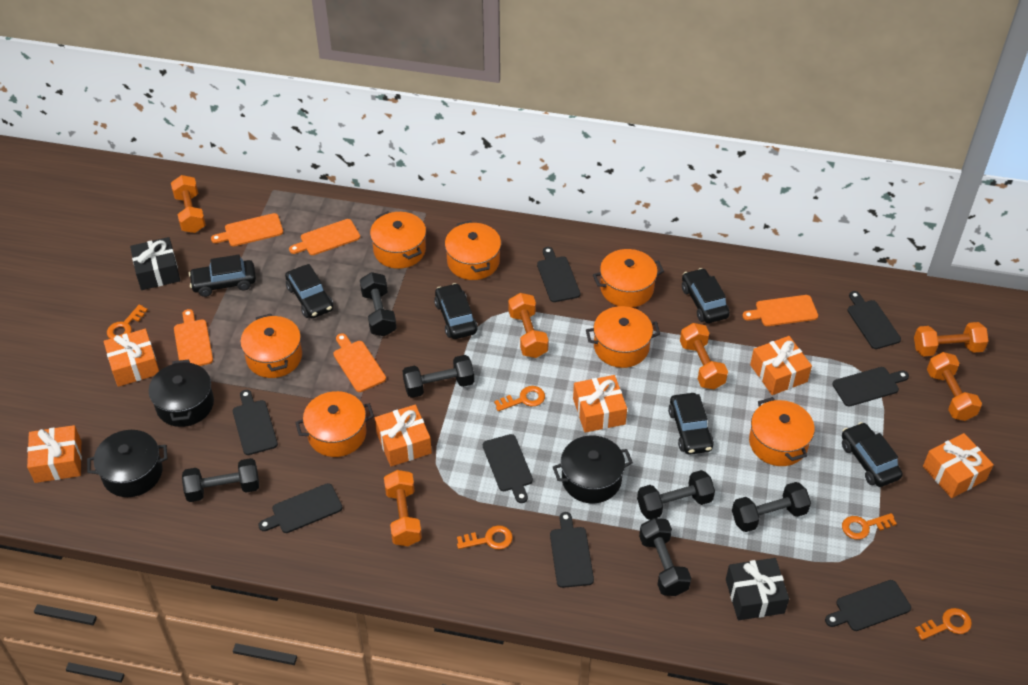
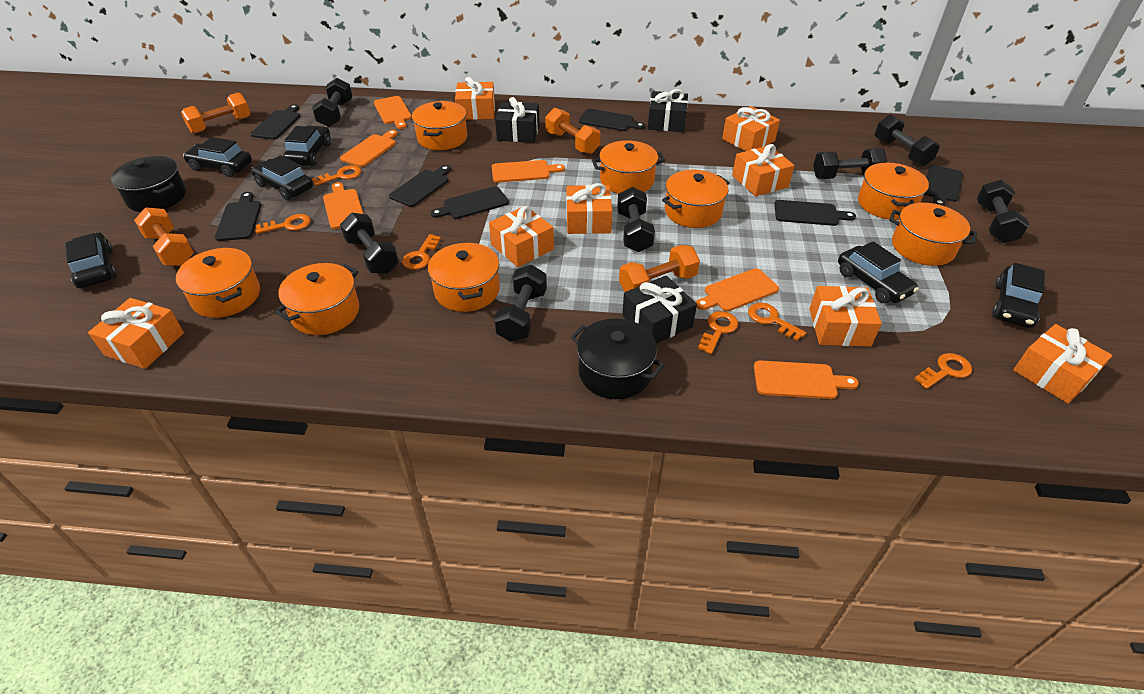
black cutting board: 8 -> 7
black dumbbell: 6 -> 7
black gift: 2 -> 3
black pot: 3 -> 2
orange cutting board: 5 -> 6
orange dumbbell: 6 -> 4
orange gift: 6 -> 8
orange key: 5 -> 6
orange pot: 7 -> 8

